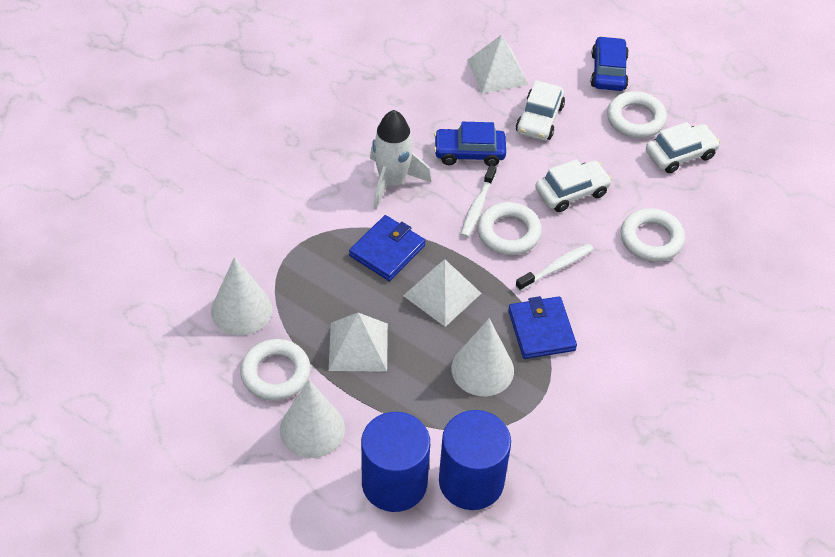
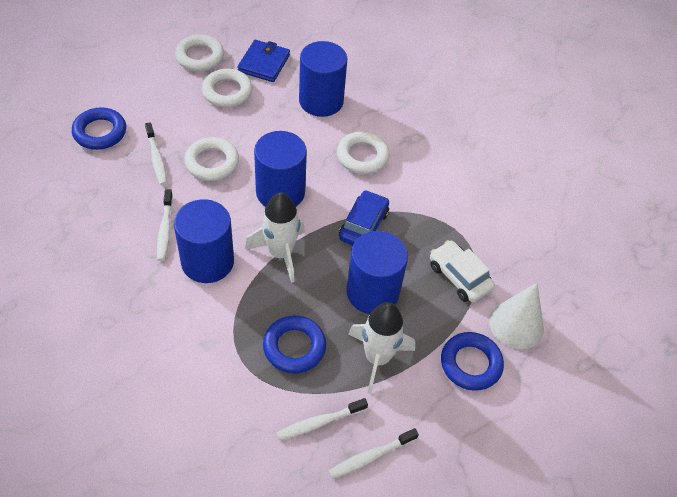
blue car: 2 -> 1
blue cylinder: 2 -> 4
blue ring: 0 -> 3
blue wallet: 2 -> 1
white car: 3 -> 1
white cone: 3 -> 1
white pyramid: 3 -> 0
white rocket: 1 -> 2
white toothbrush: 2 -> 4

